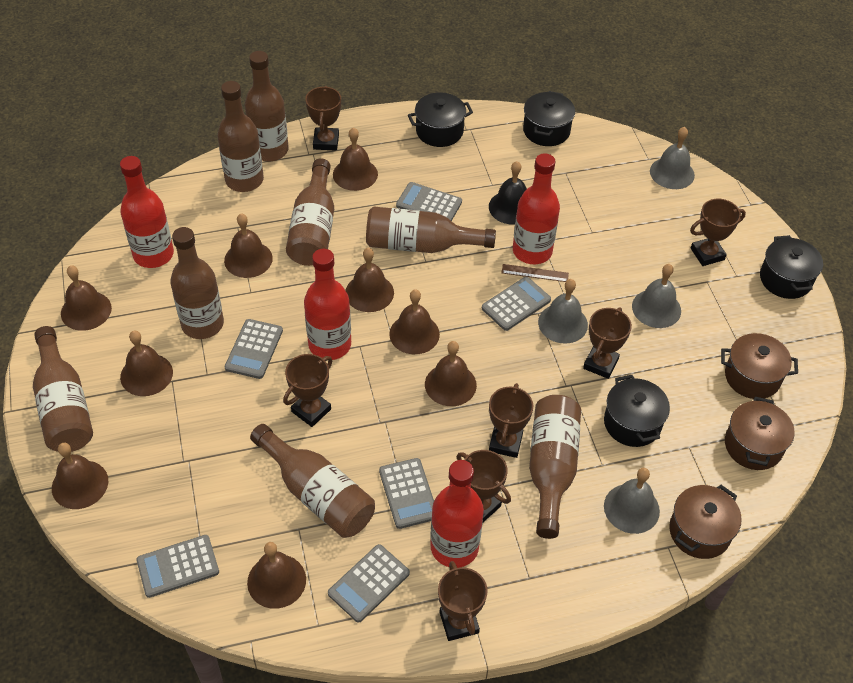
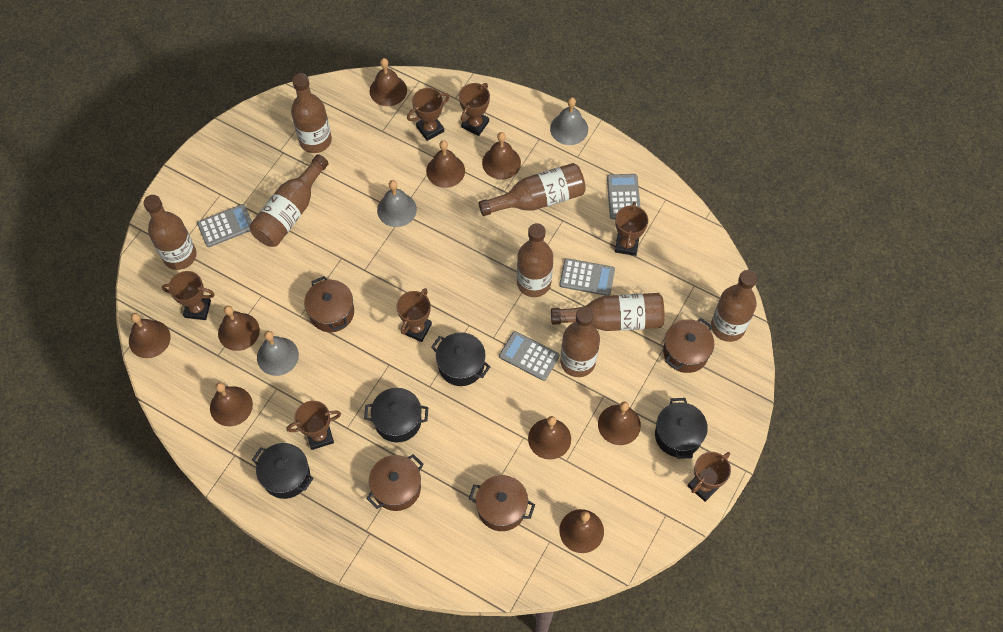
black bell: 1 -> 0
brown pot: 3 -> 4
brown ruler: 1 -> 0
grey bell: 4 -> 3
grey calculator: 6 -> 4
red bottle: 4 -> 0

